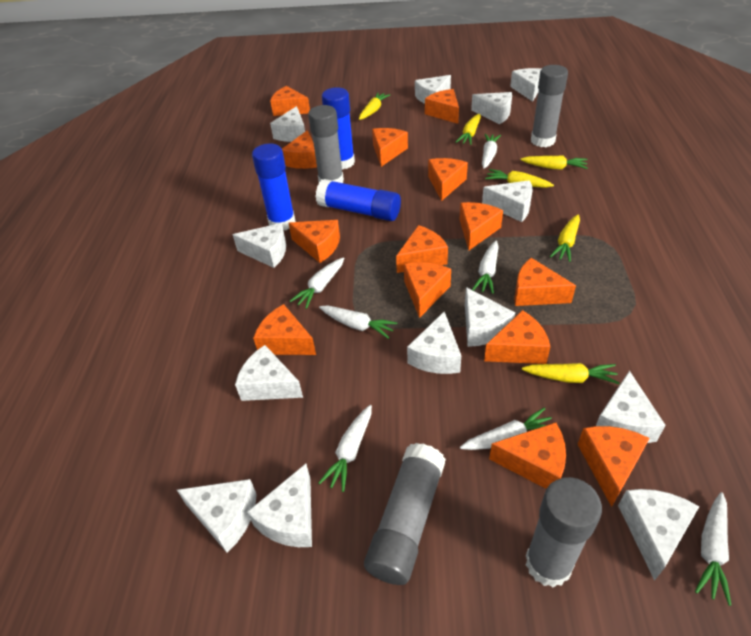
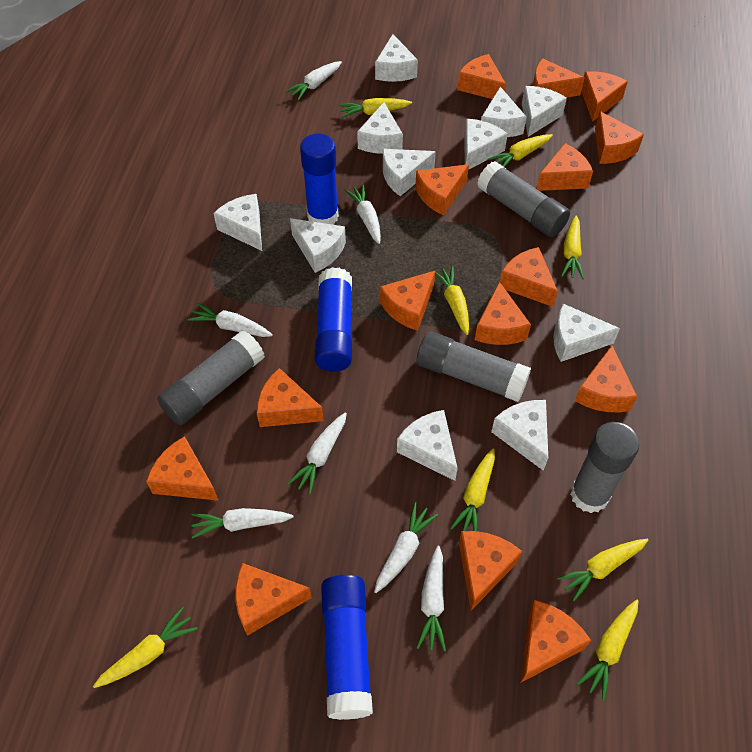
orange cheese: 14 -> 15
white cheese: 13 -> 11
yellow carrot: 6 -> 8

